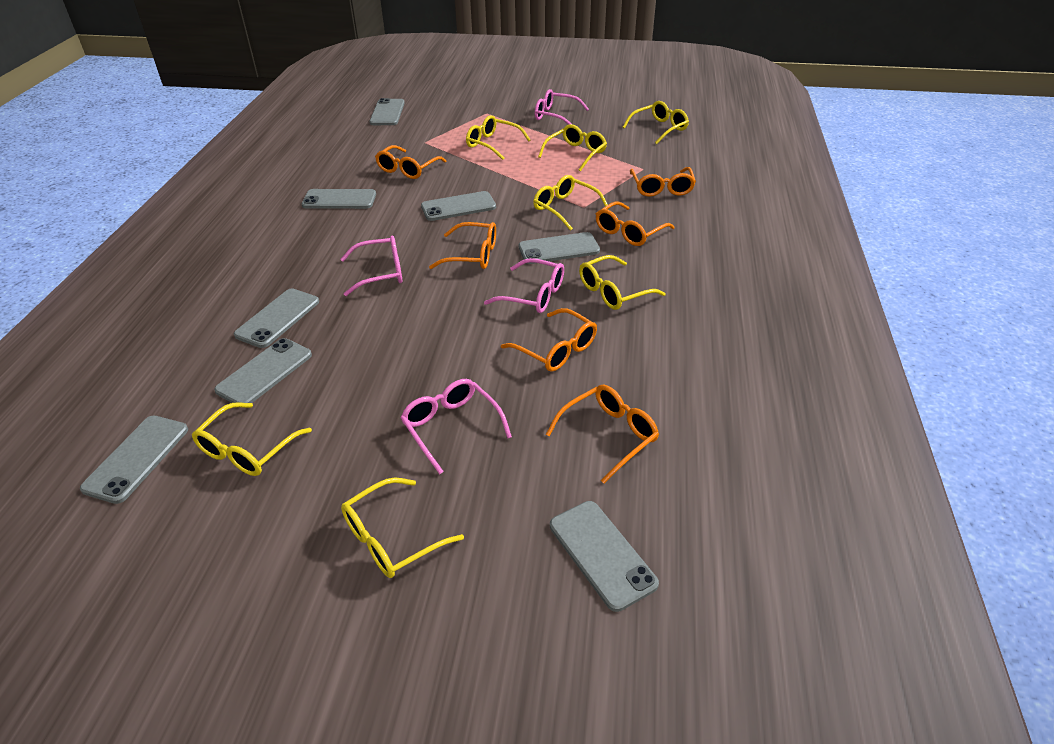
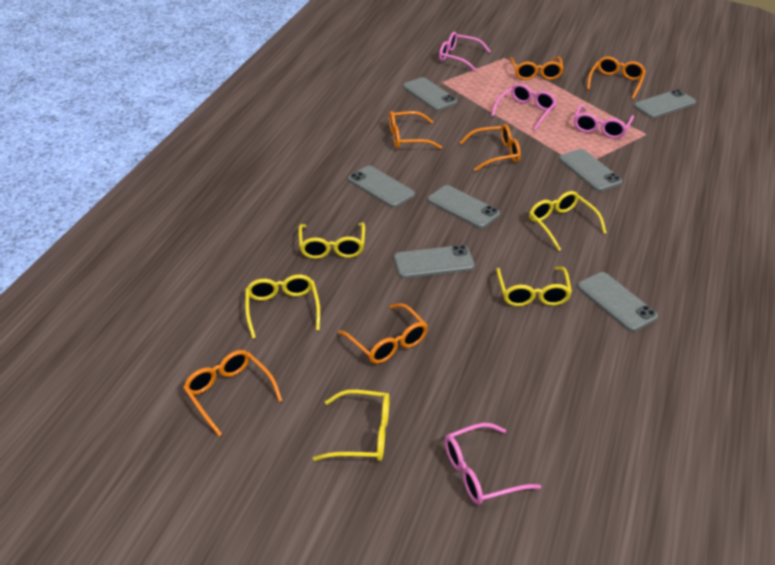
grey phone: 8 -> 7
yellow glasses: 7 -> 5

